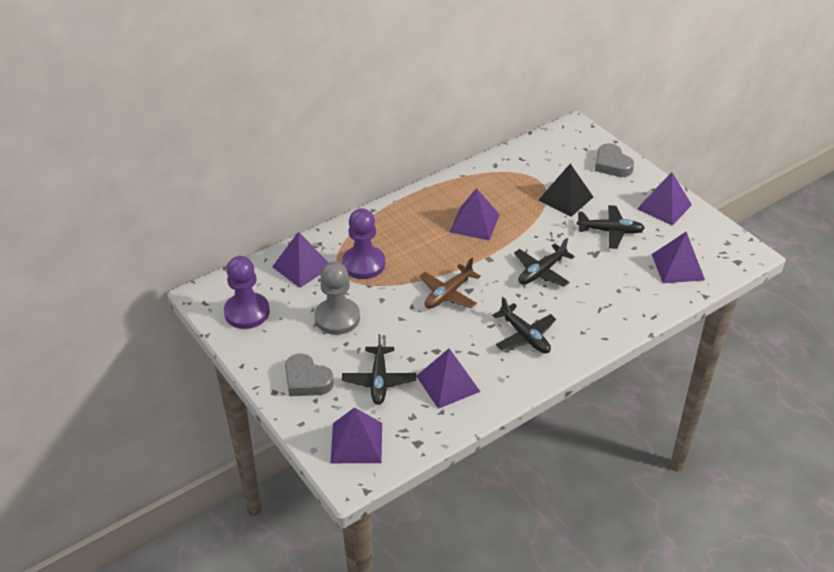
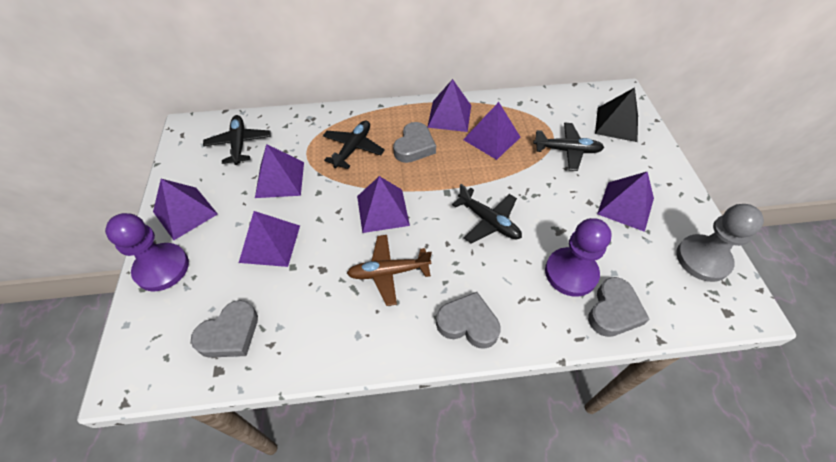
grey heart: 2 -> 4
purple pyramid: 6 -> 7

